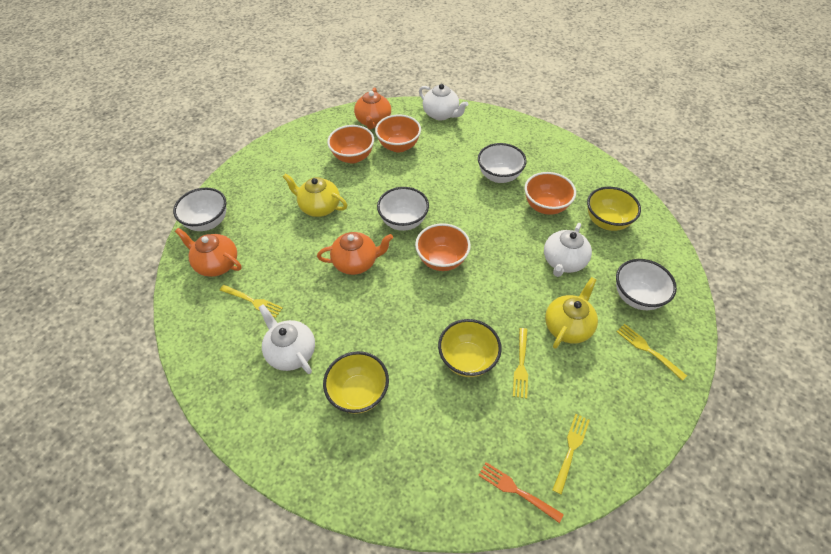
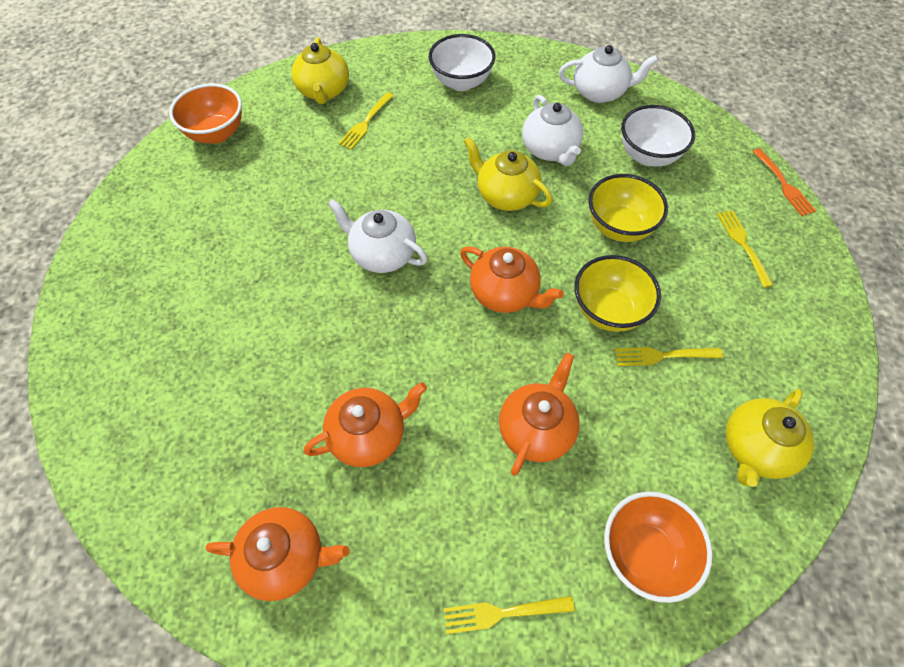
orange bowl: 4 -> 2
orange teapot: 3 -> 4
white bowl: 4 -> 2
yellow bowl: 3 -> 2
yellow teapot: 2 -> 3

